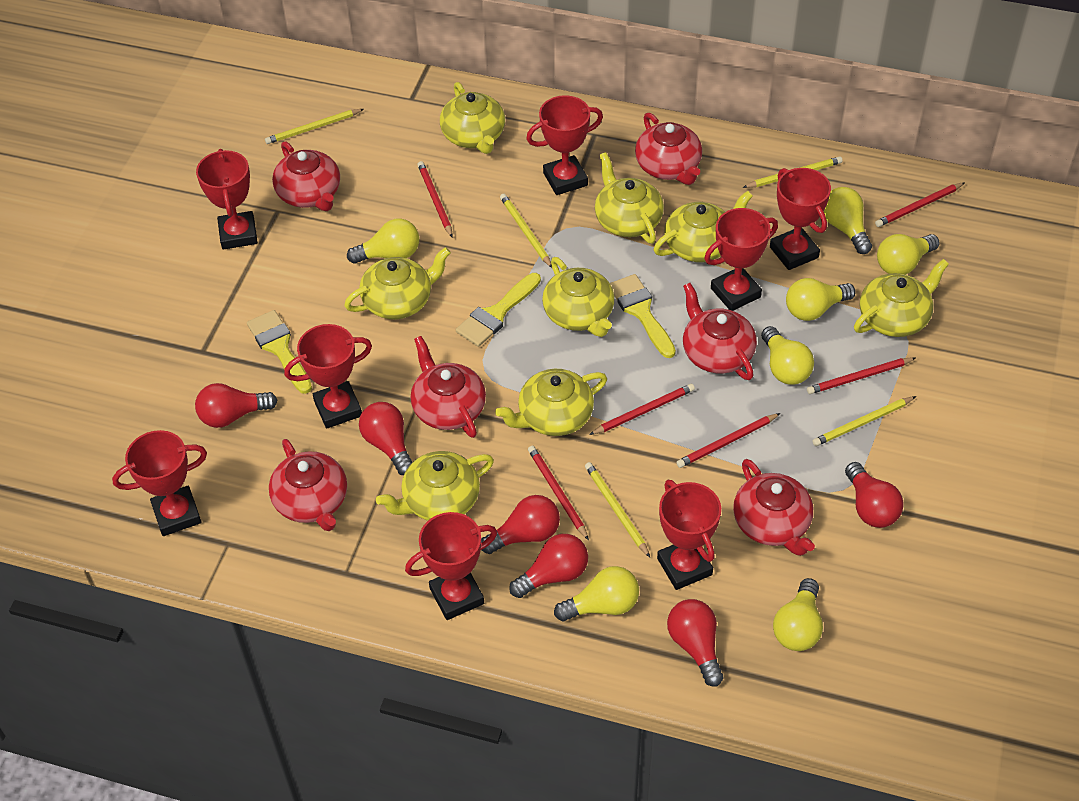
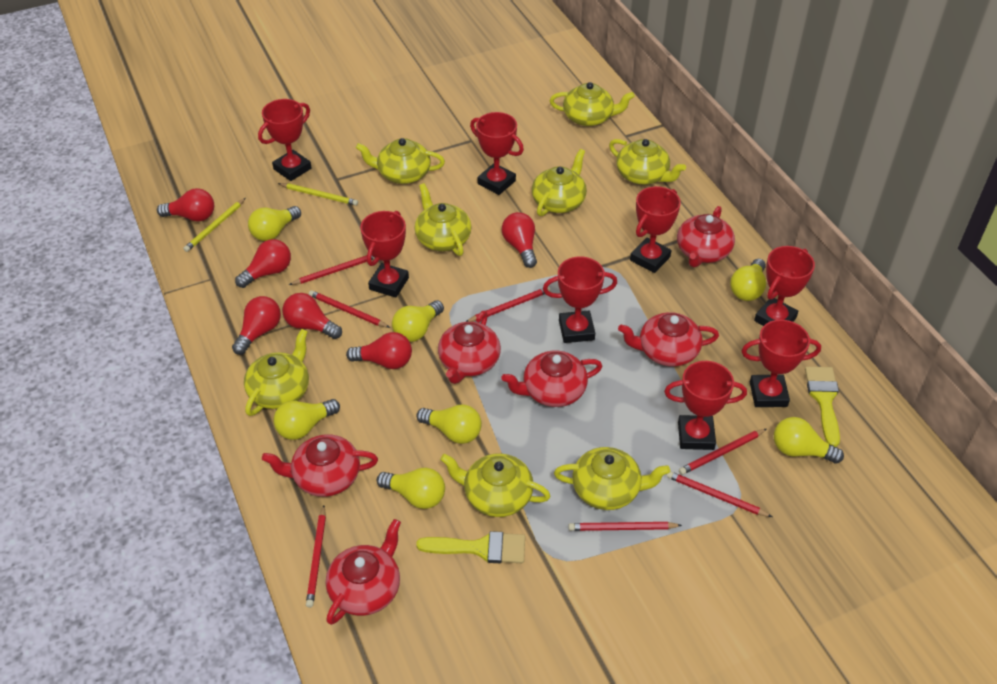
red pencil: 6 -> 7
yellow brush: 3 -> 2
yellow pencil: 5 -> 2

